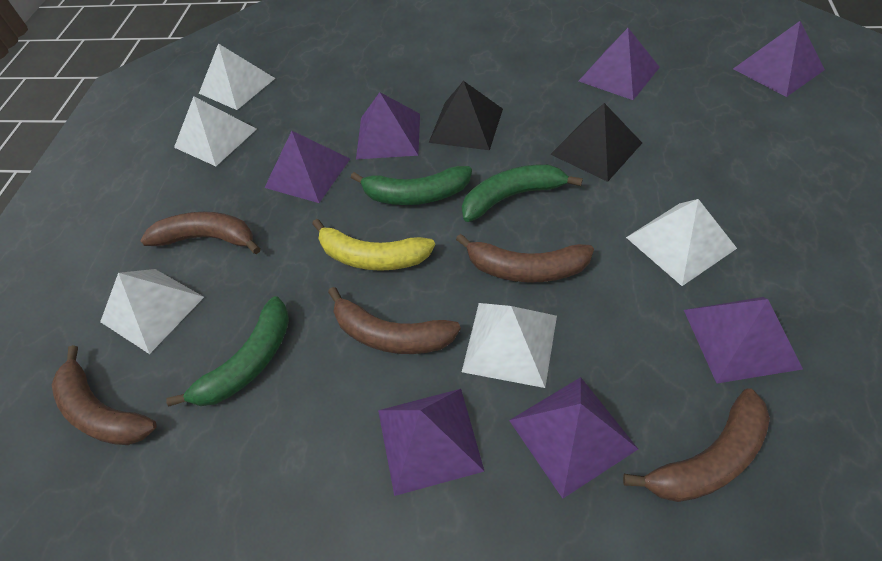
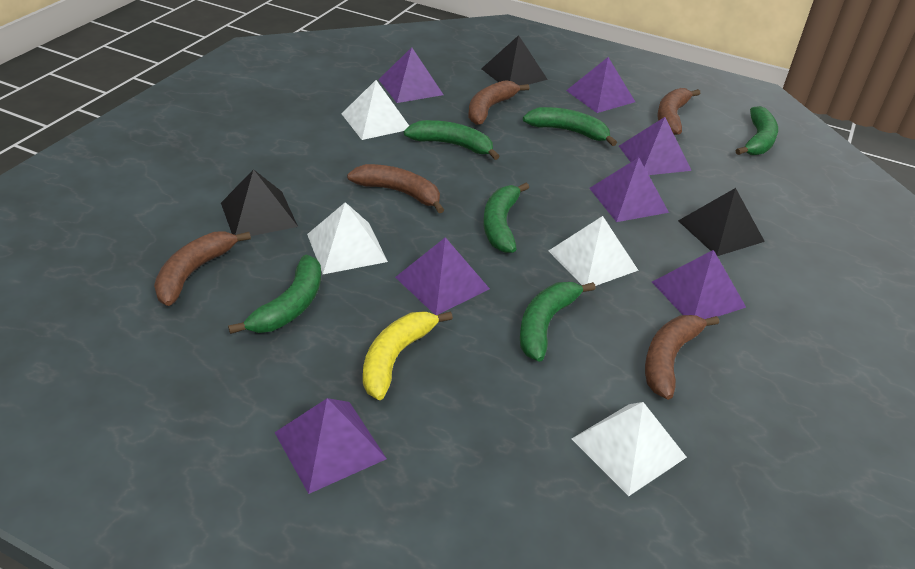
black pyramid: 2 -> 3
green banana: 3 -> 6
white pyramid: 5 -> 4

